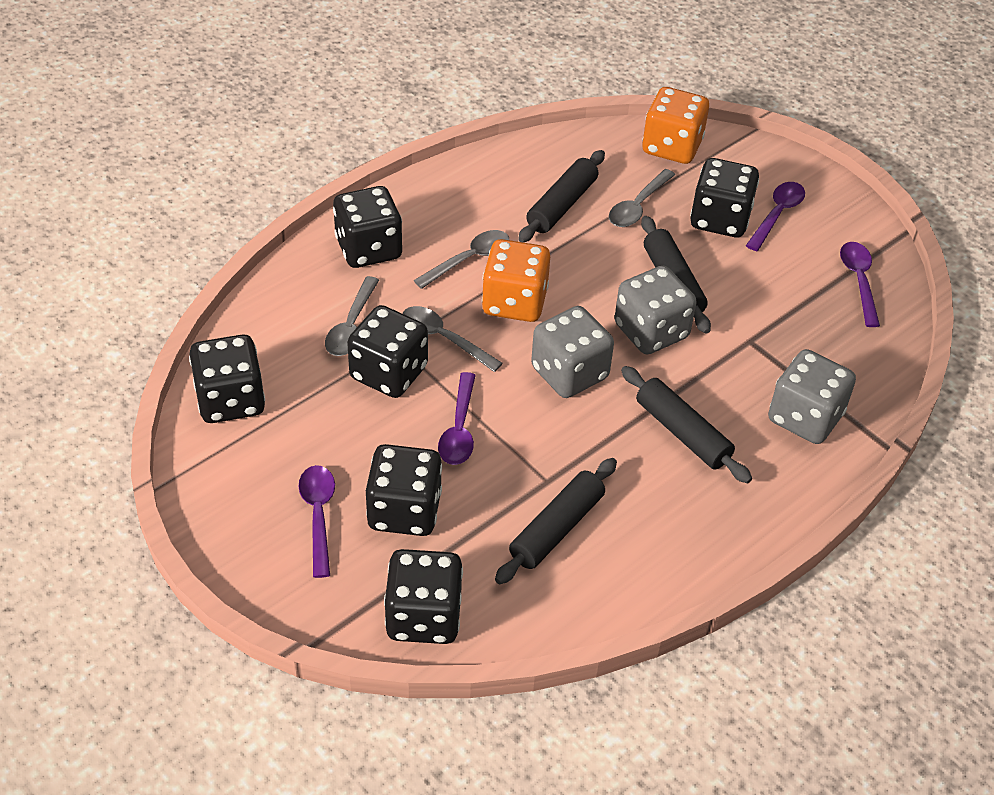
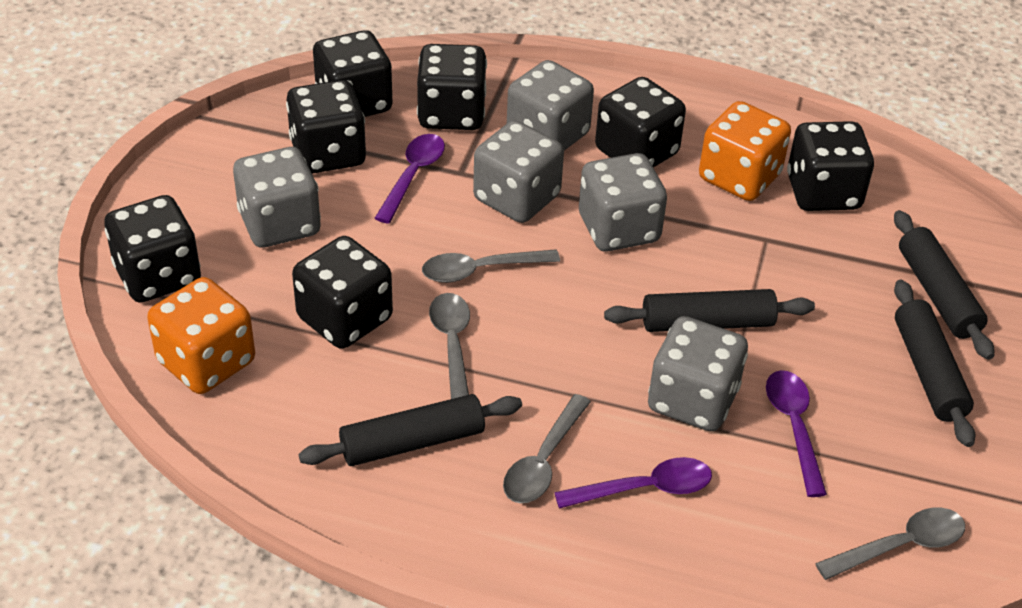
black dice: 6 -> 7
grey dice: 3 -> 5
purple spoon: 4 -> 3

